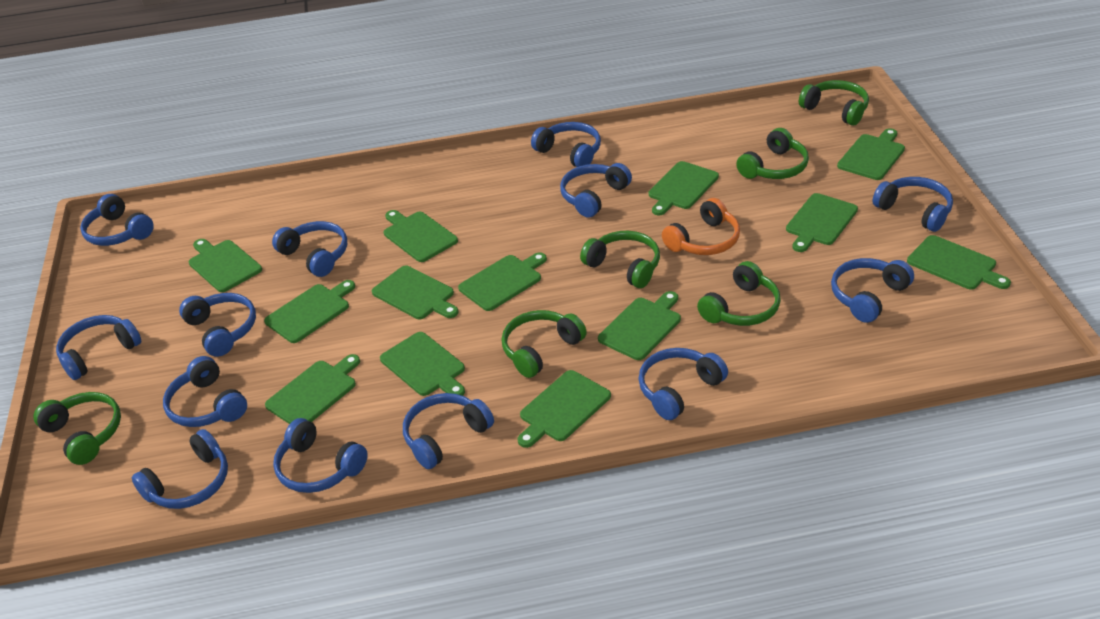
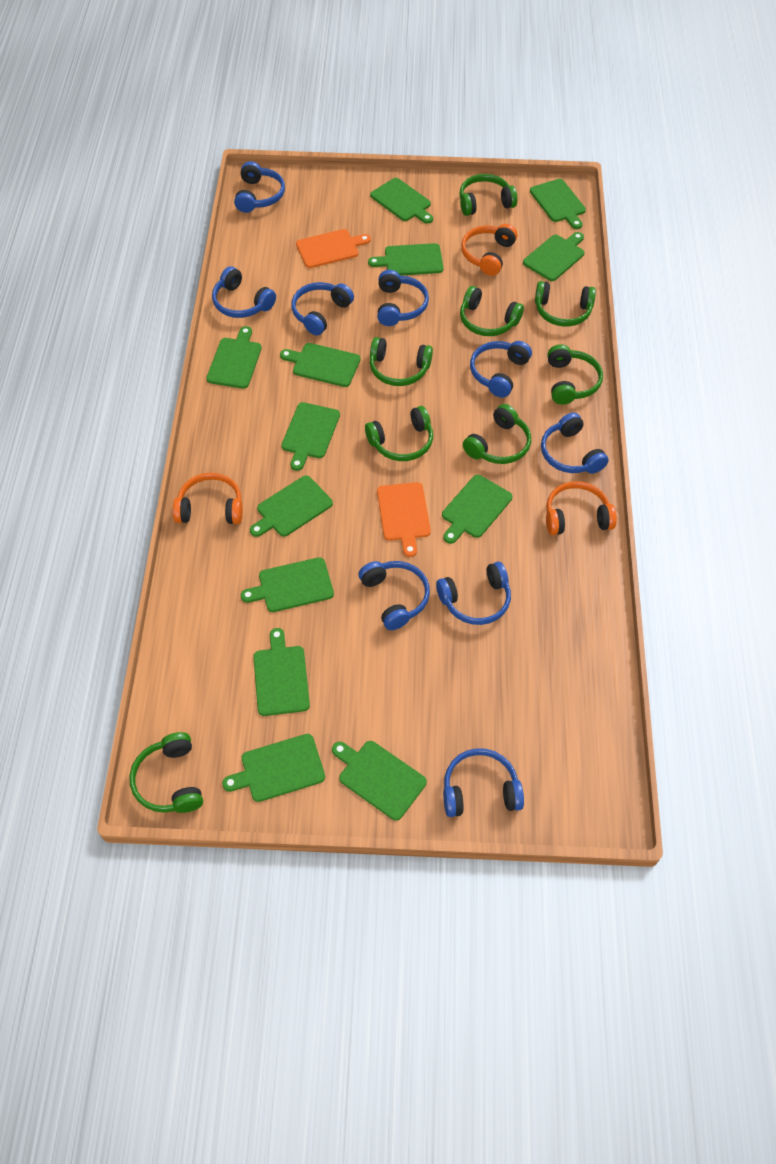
blue headphones: 13 -> 9
green headphones: 6 -> 8
orange cutting board: 0 -> 2
orange headphones: 1 -> 3

